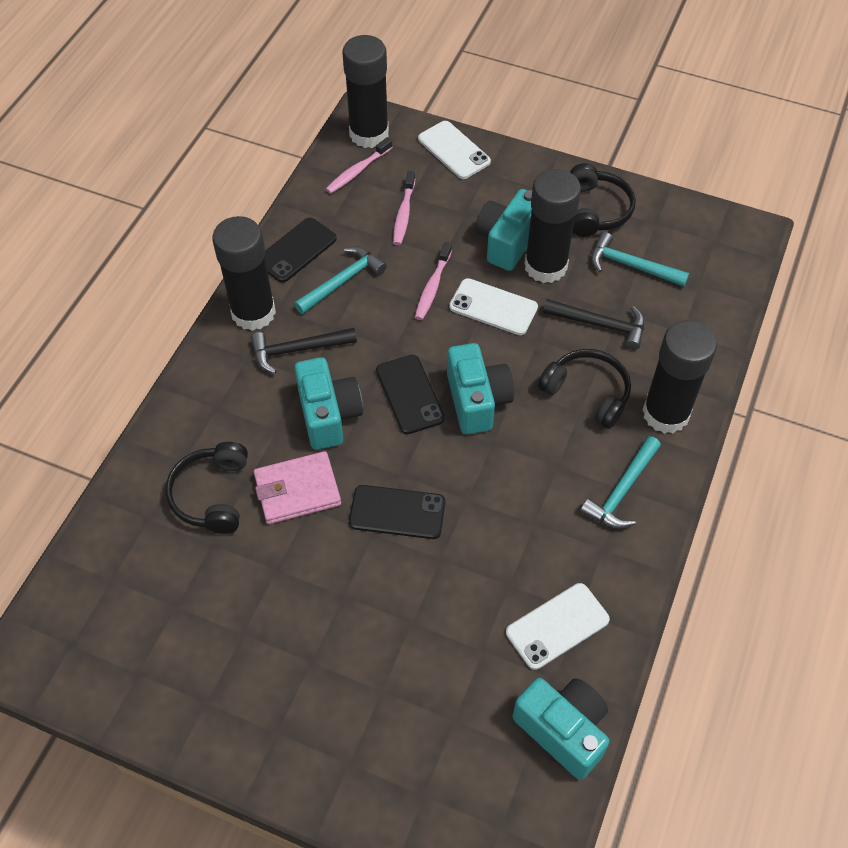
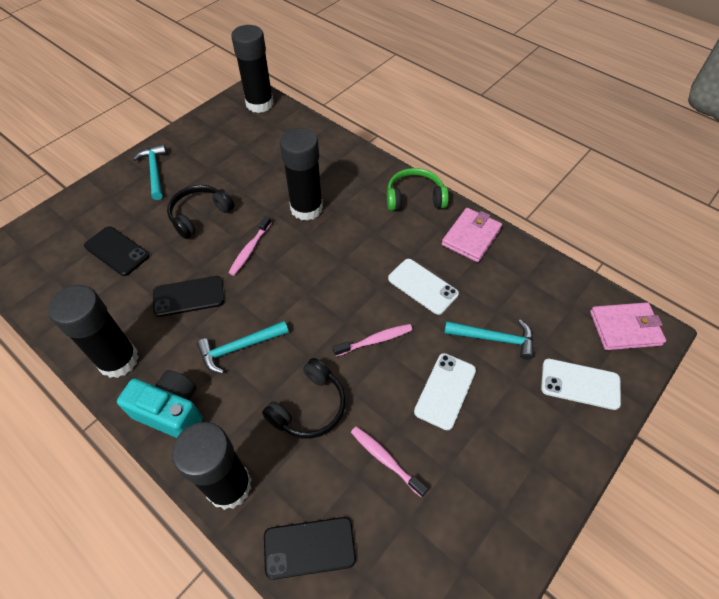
black hammer: 2 -> 0
black headphones: 3 -> 2
green headphones: 0 -> 1
pink wallet: 1 -> 2
turquoise camera: 4 -> 1

